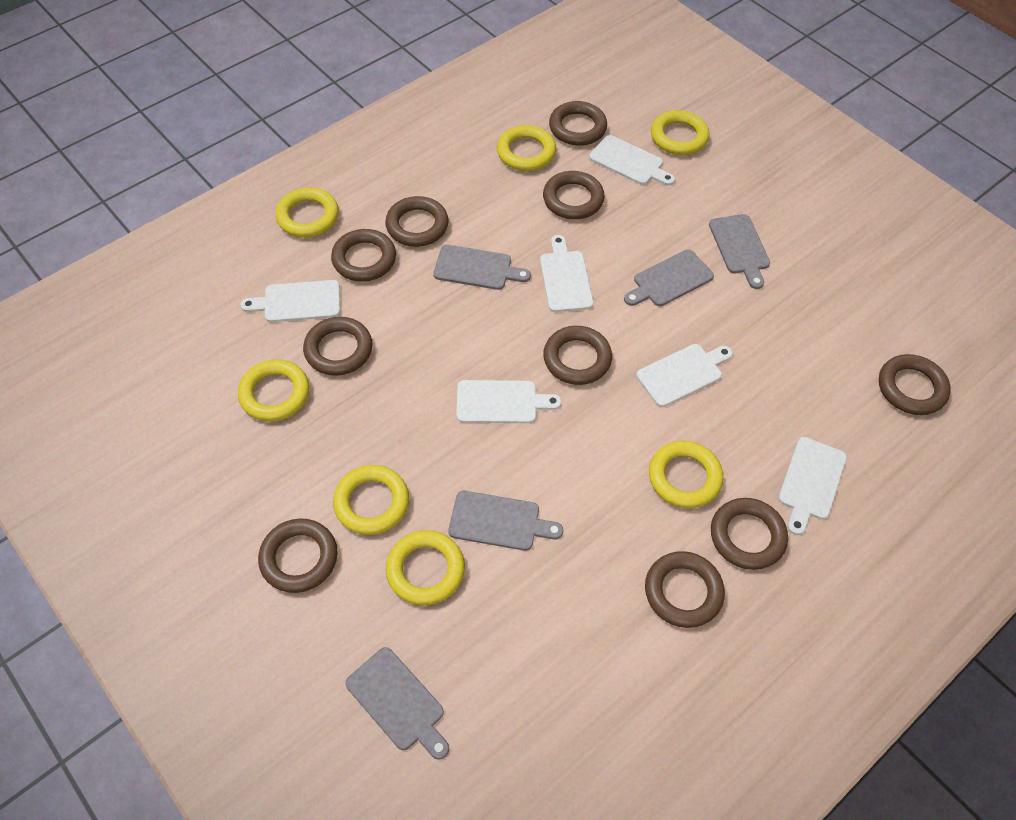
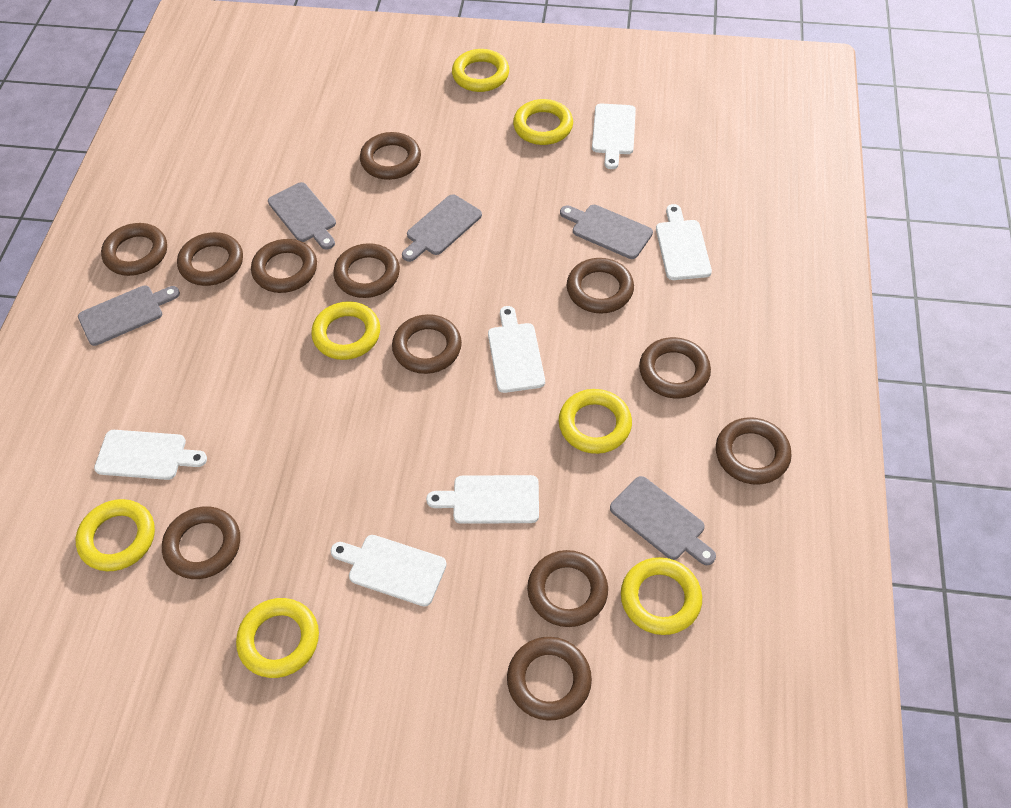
brown ring: 10 -> 12

